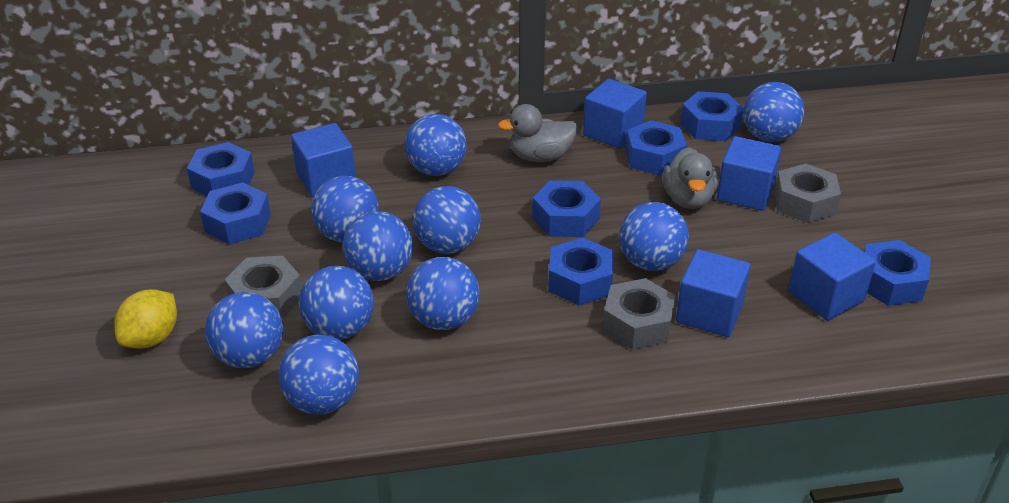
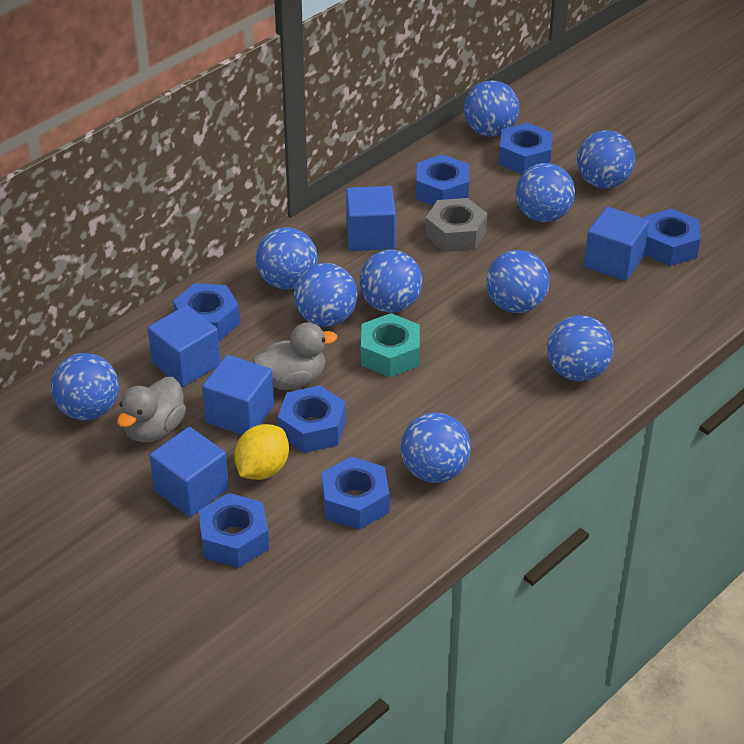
grey nut: 3 -> 1
turquoise nut: 0 -> 1

